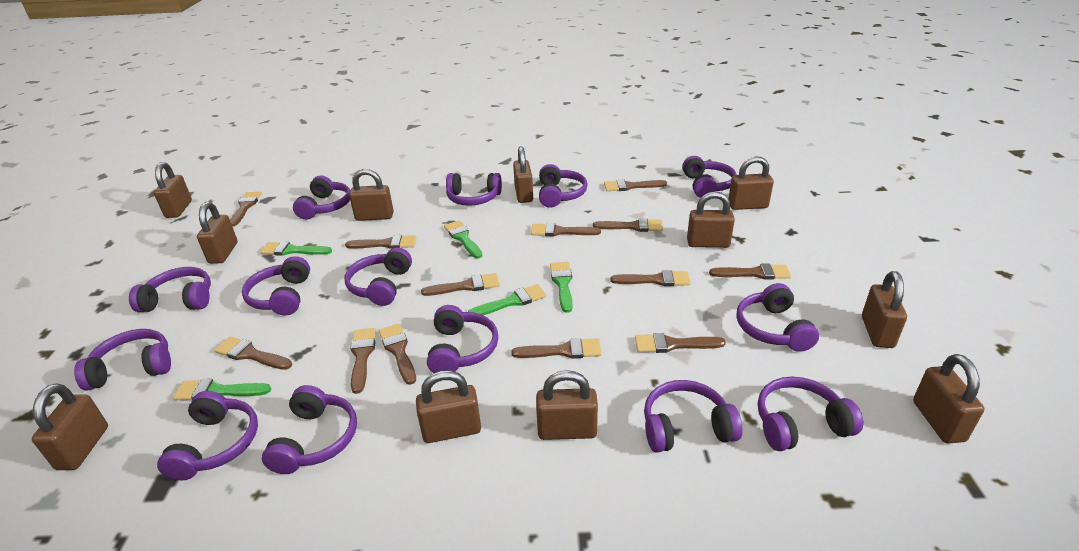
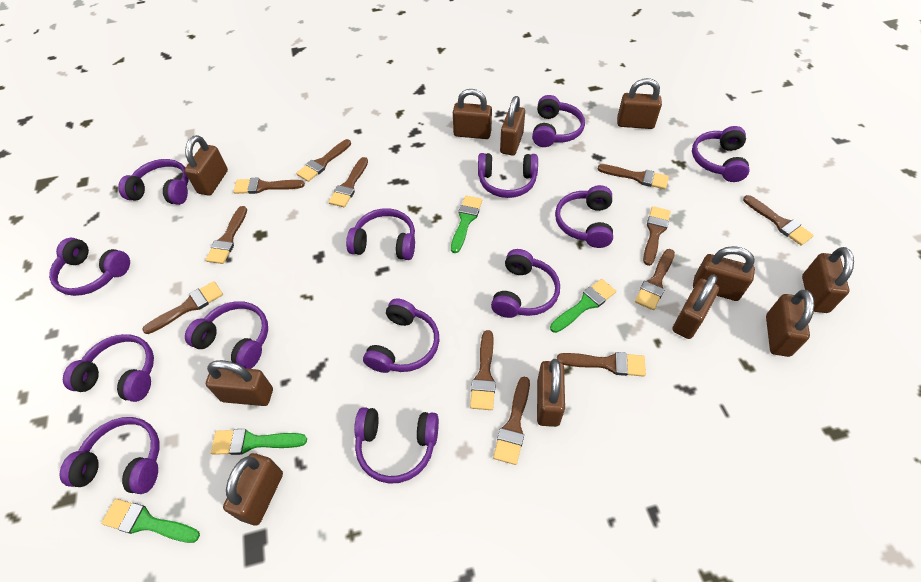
brown brush: 13 -> 12
green brush: 5 -> 4
purple headphones: 14 -> 13

